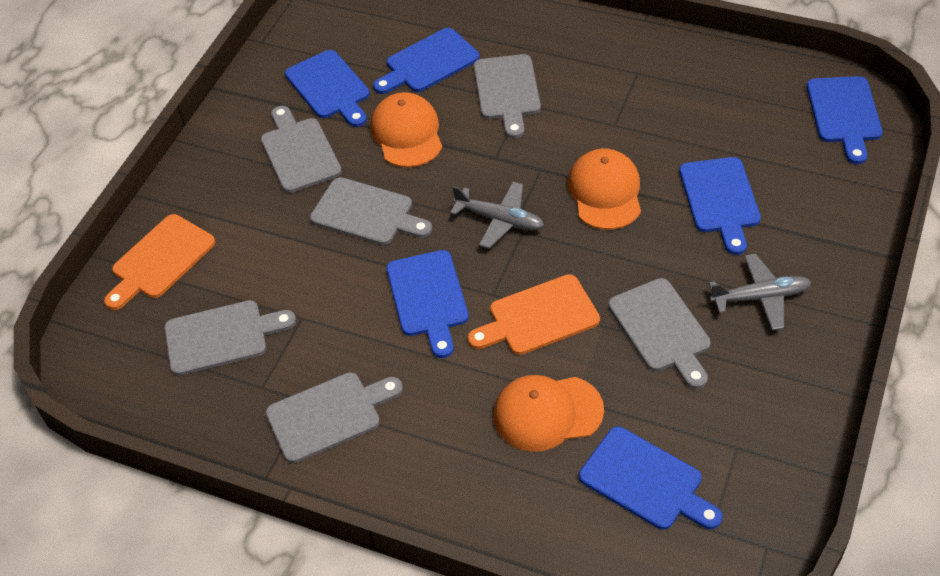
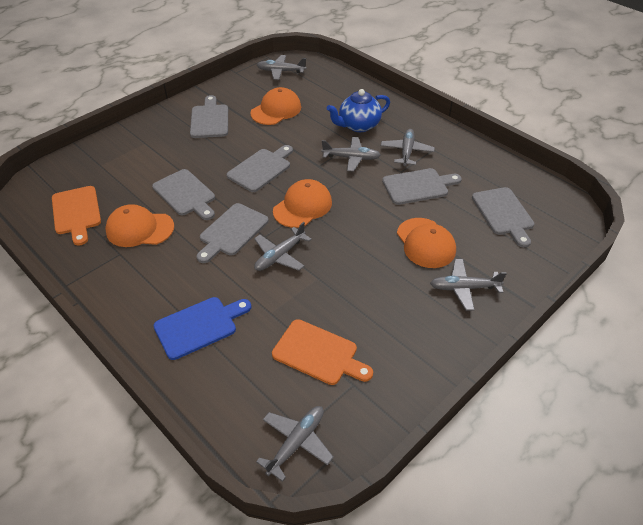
blue cutting board: 6 -> 1
blue teapot: 0 -> 1
grey plane: 2 -> 6
orange cap: 3 -> 4

